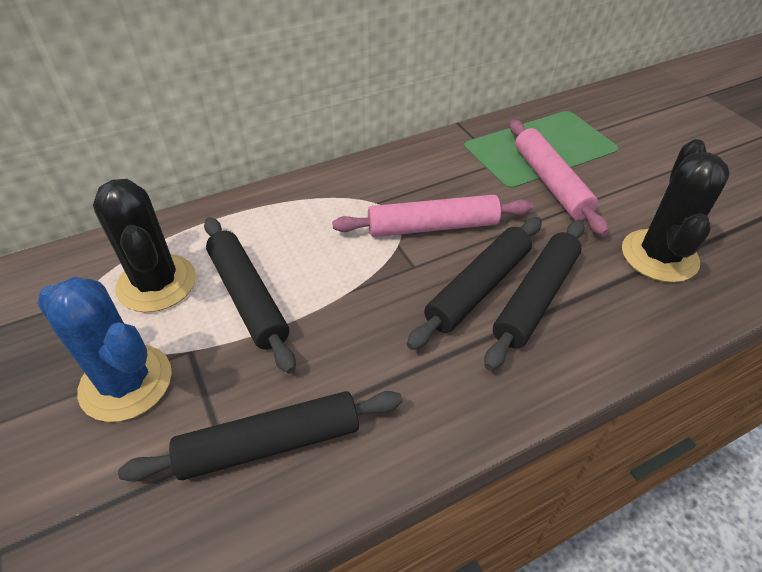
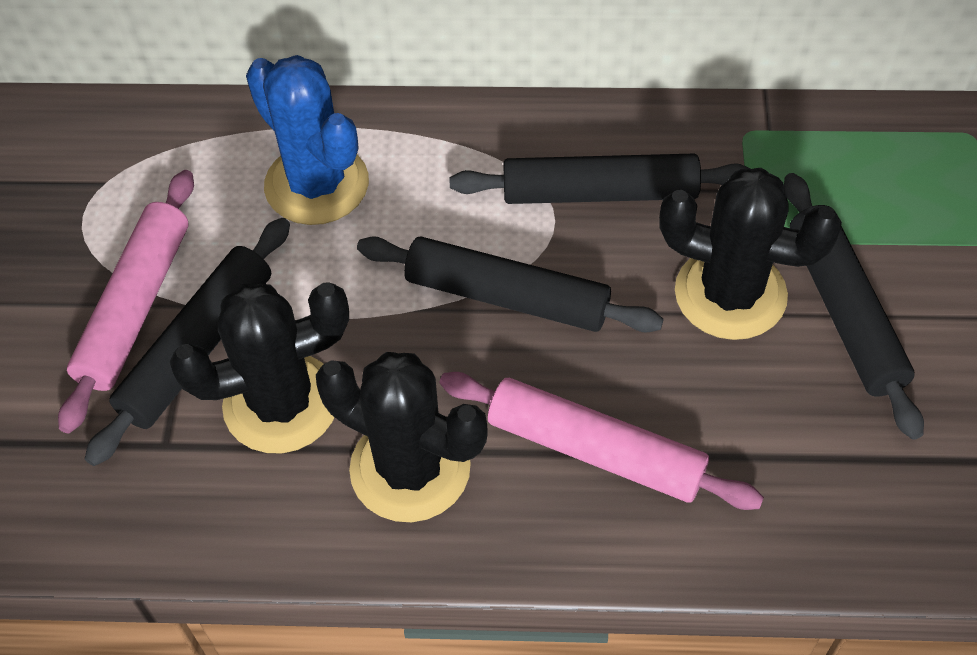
black cactus: 2 -> 3

